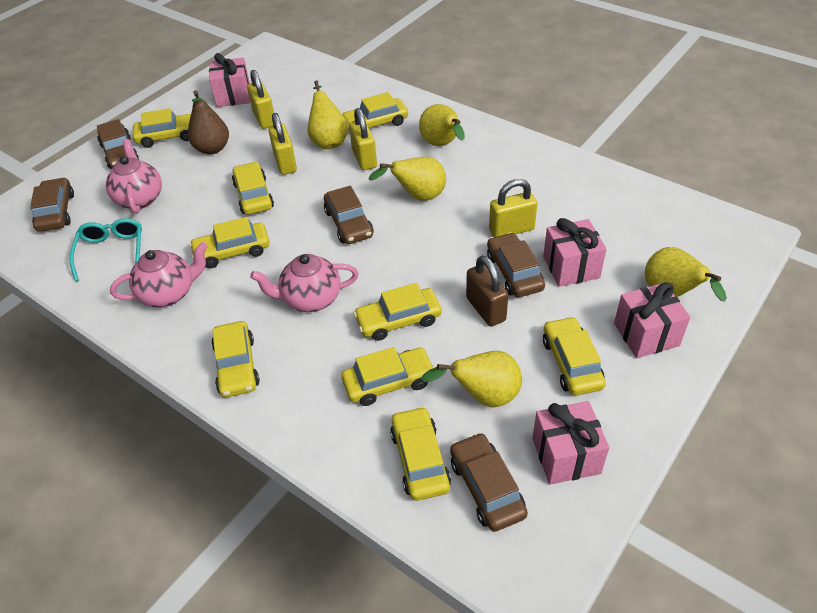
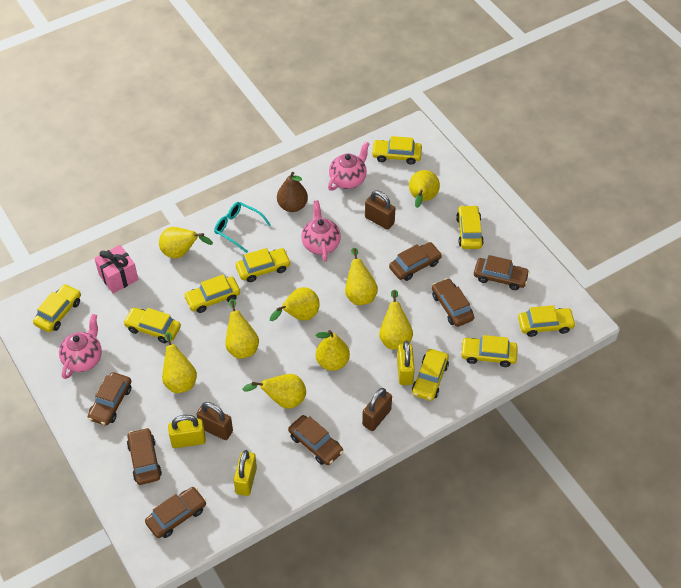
brown car: 5 -> 7
brown padlock: 1 -> 3
pink gift: 4 -> 1
yellow padlock: 4 -> 3
yellow pear: 5 -> 9

